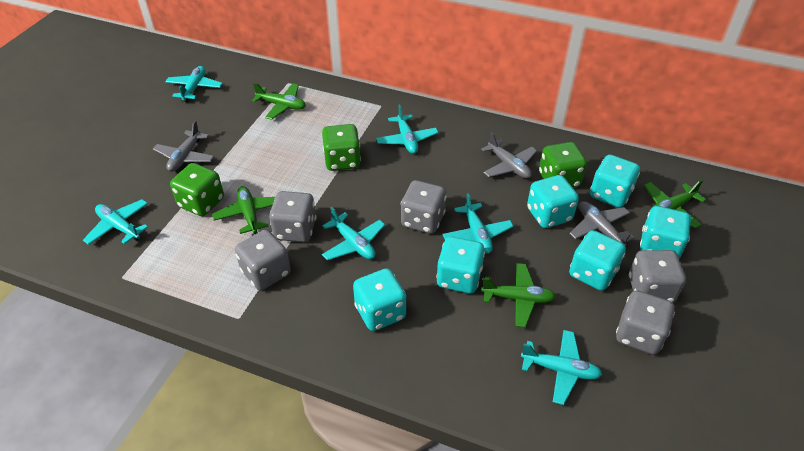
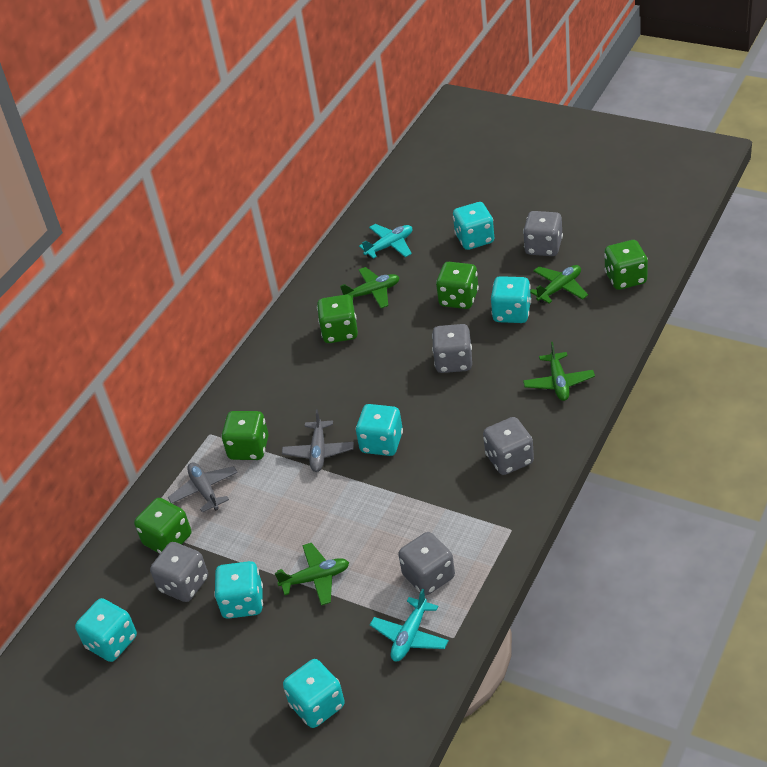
green dice: 3 -> 5
grey plane: 3 -> 2
turquoise plane: 6 -> 2

